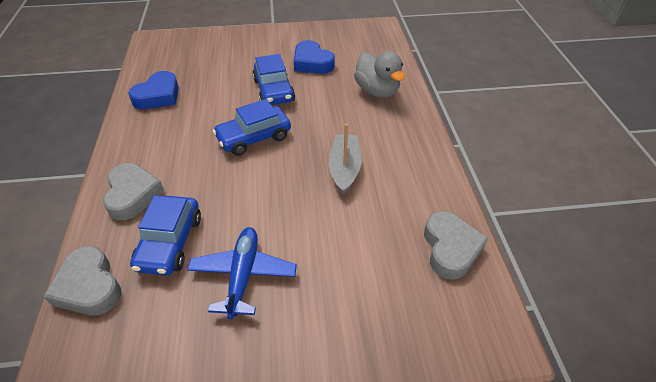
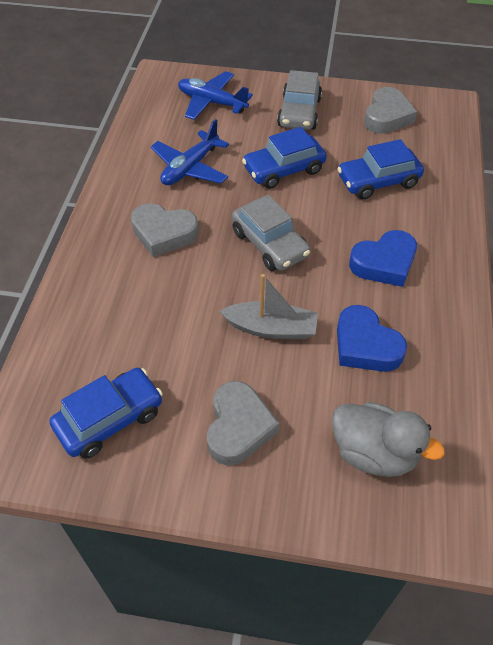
blue plane: 1 -> 2
grey car: 0 -> 2

